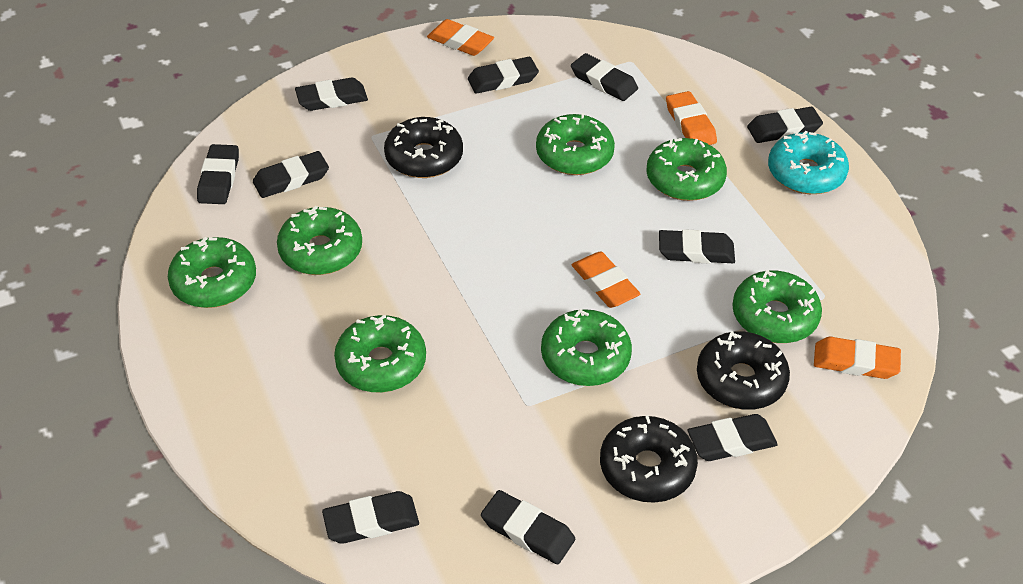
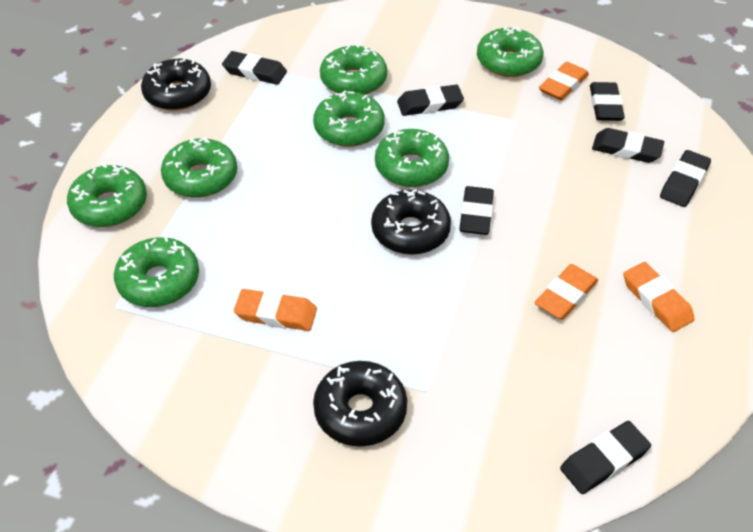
black eraser: 10 -> 7
turquoise donut: 1 -> 0

